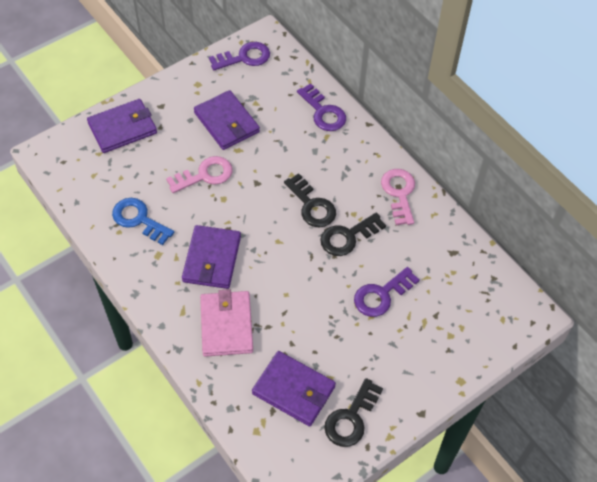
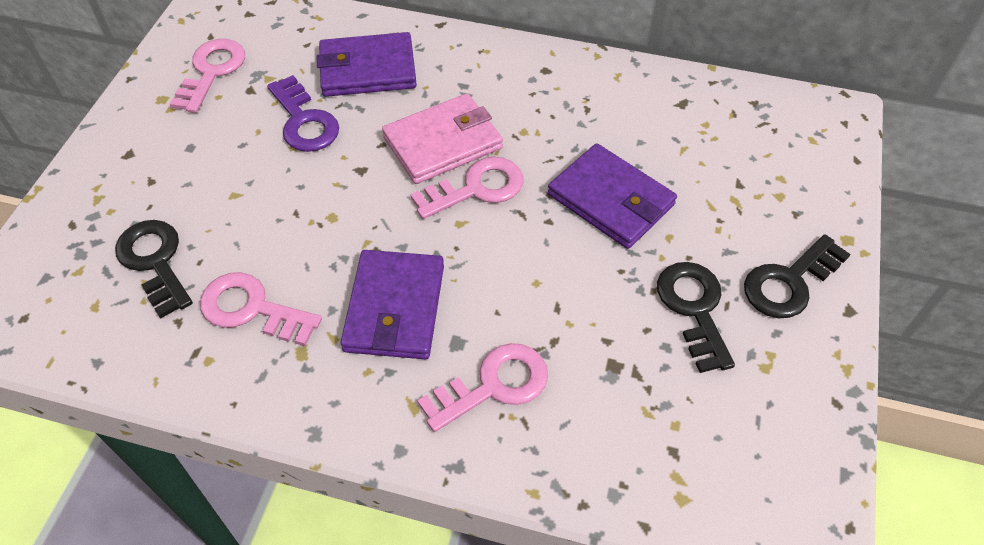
blue key: 1 -> 0
pink key: 2 -> 4
purple key: 3 -> 1
purple wallet: 4 -> 3

